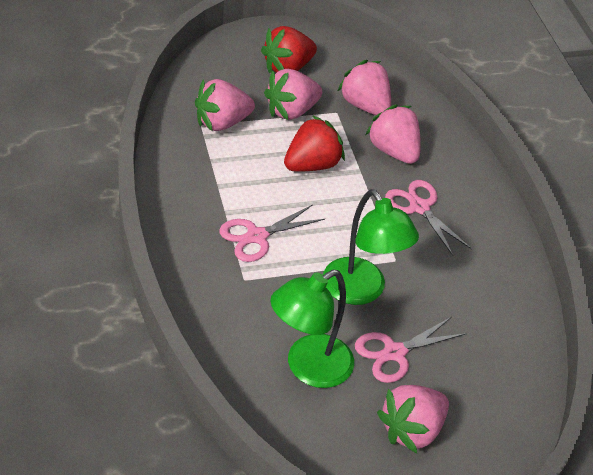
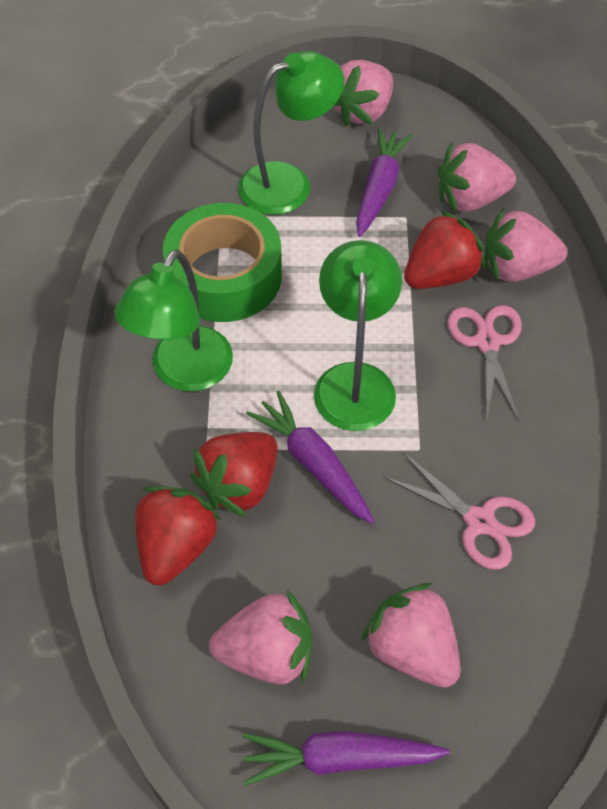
green lamp: 2 -> 3
green tape: 0 -> 1
pink scissors: 3 -> 2
purple carrot: 0 -> 3
red strawberry: 2 -> 3

